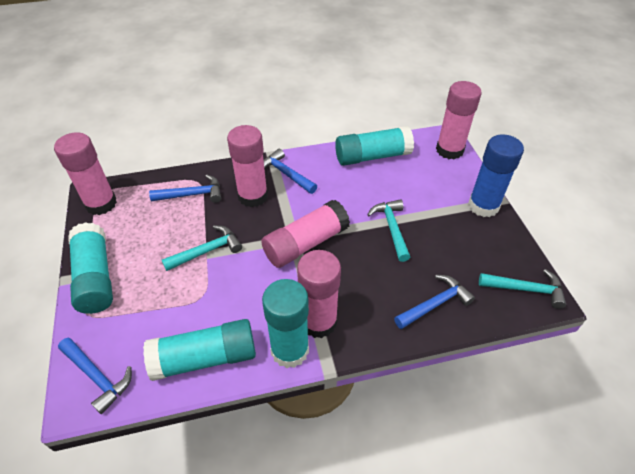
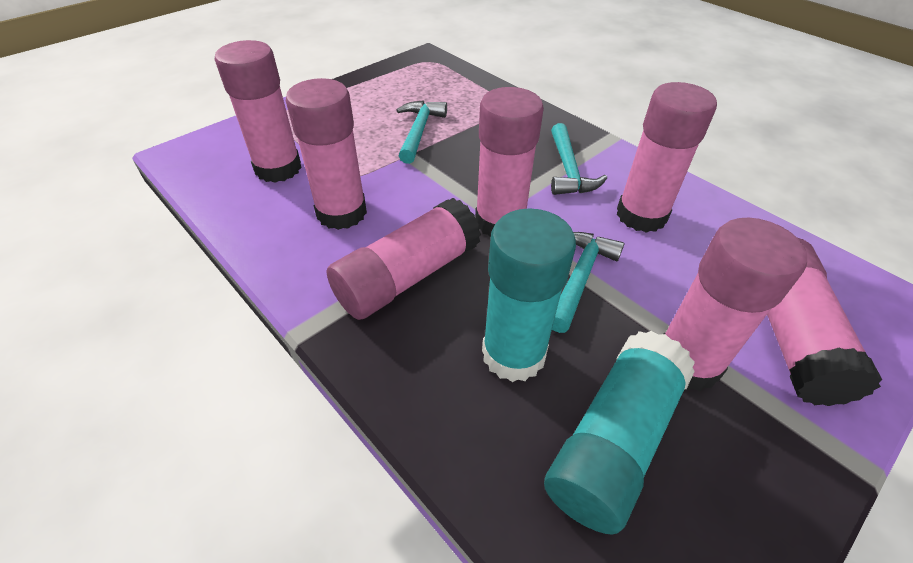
blue glue stick: 1 -> 0
blue hammer: 4 -> 0
pink glue stick: 5 -> 7
turquoise glue stick: 4 -> 2

